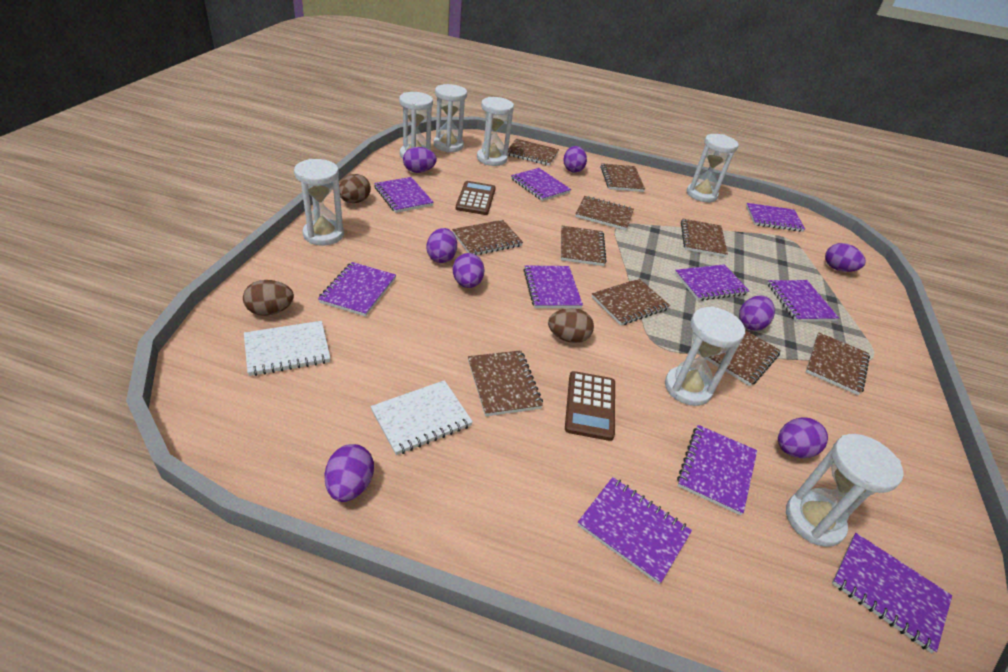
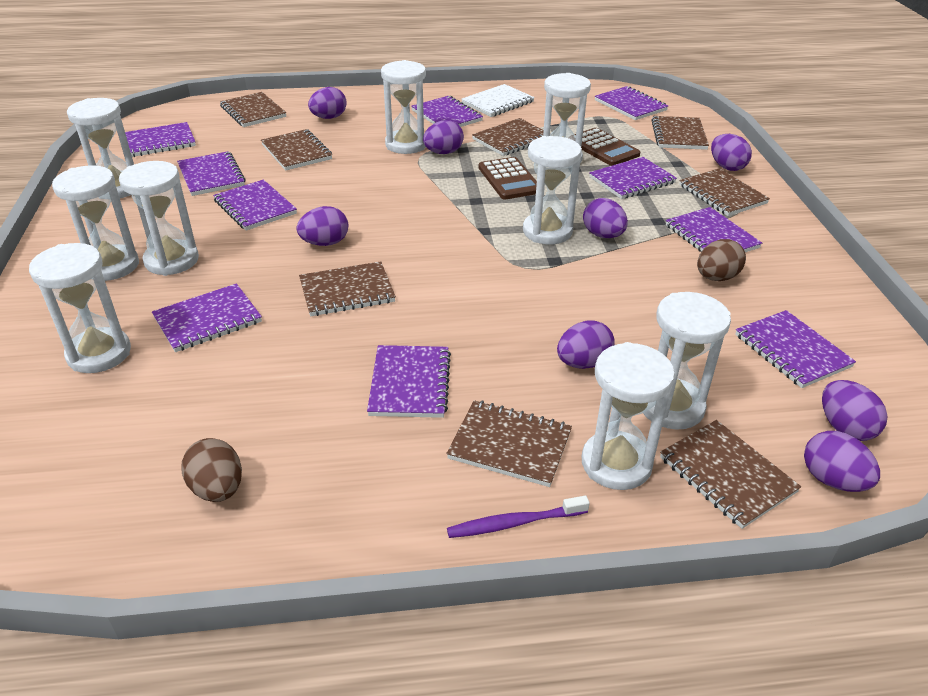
brown egg: 3 -> 2
brown notebook: 10 -> 8
purple toothbrush: 0 -> 1
white hourglass: 7 -> 9
white notebook: 2 -> 1

